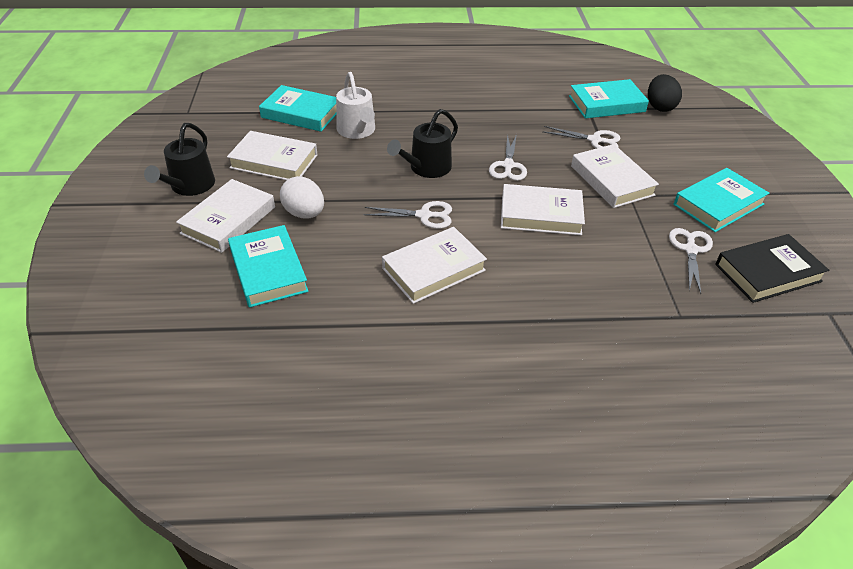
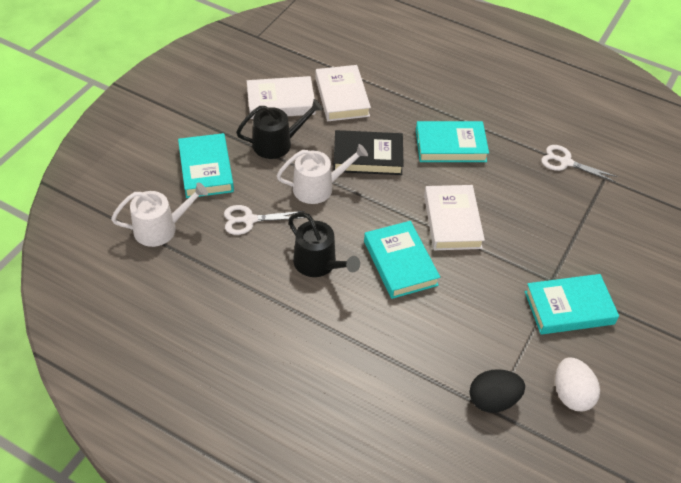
white book: 5 -> 3
white scissors: 4 -> 2
white watering can: 1 -> 2

